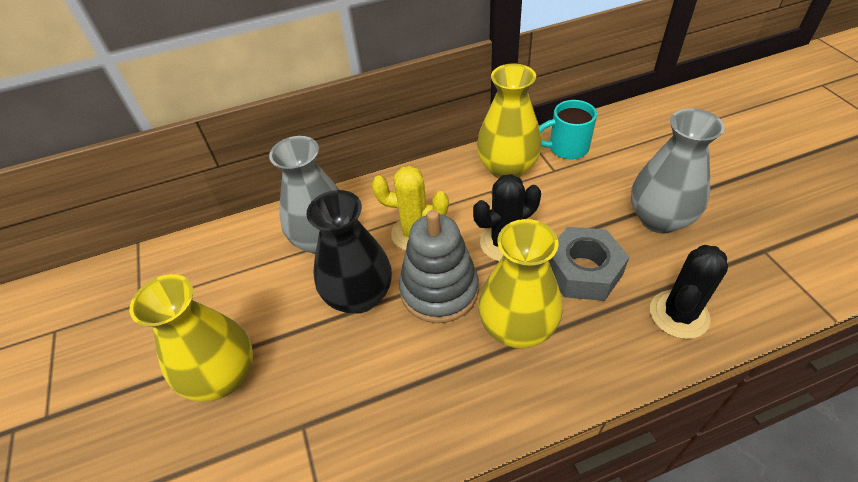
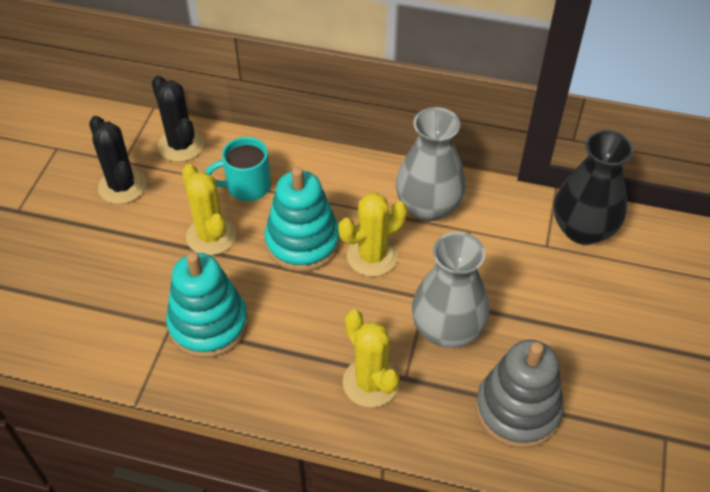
grey nut: 1 -> 0
turquoise stacking toy: 0 -> 2
yellow cactus: 1 -> 3
yellow vase: 3 -> 0

